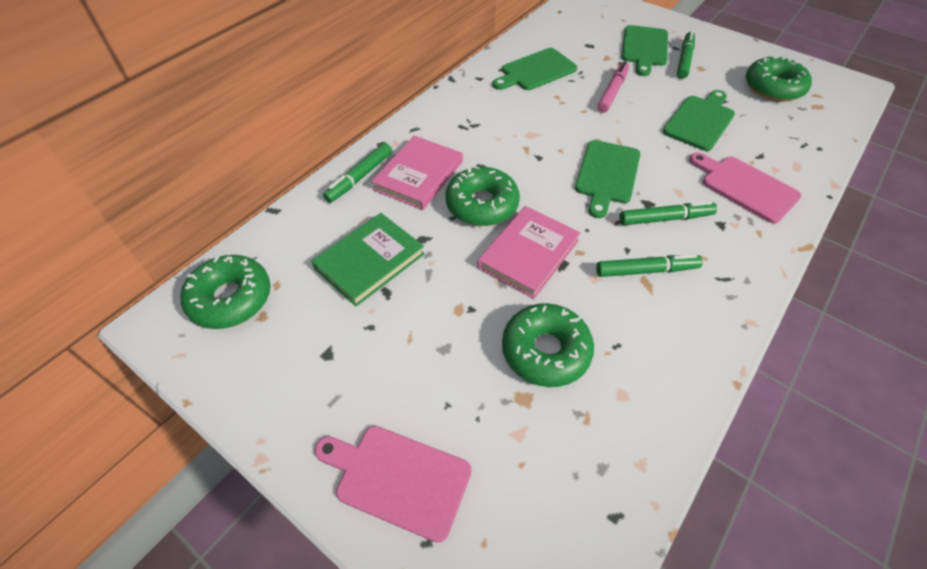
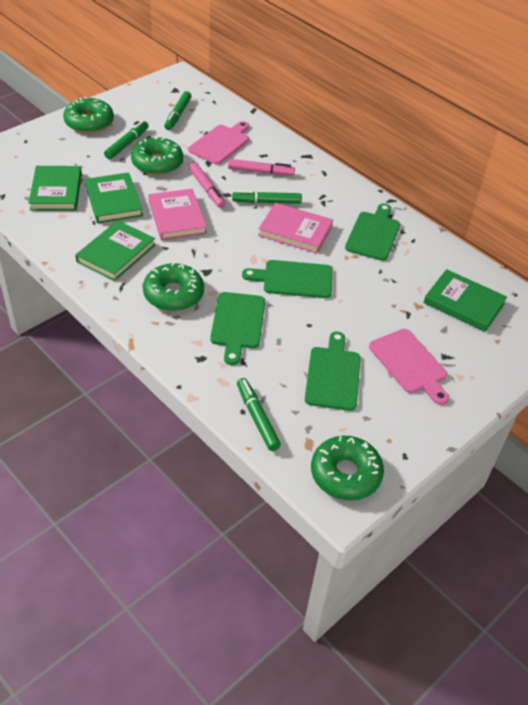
green book: 1 -> 4
pink marker: 1 -> 2

